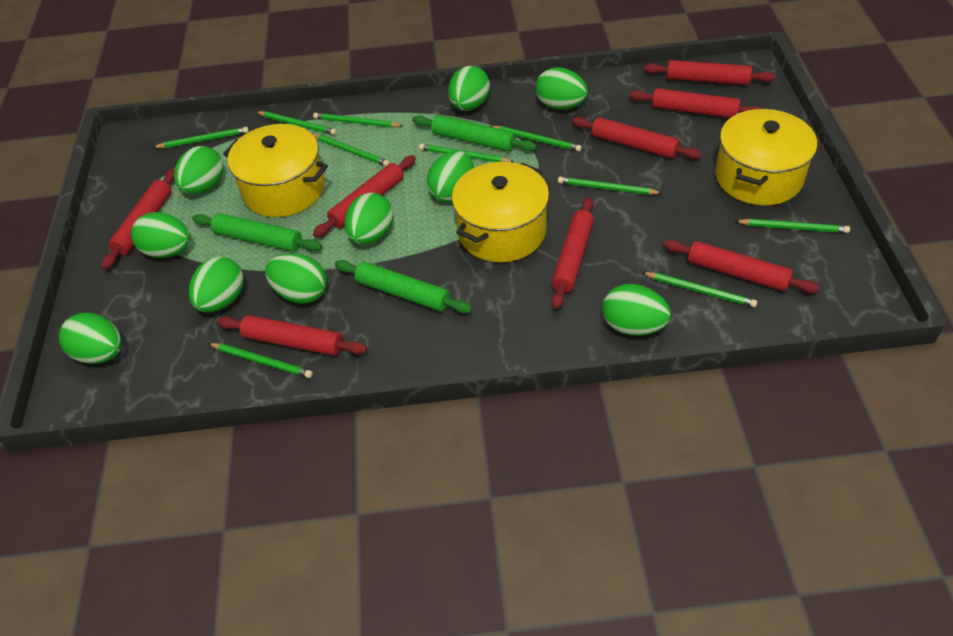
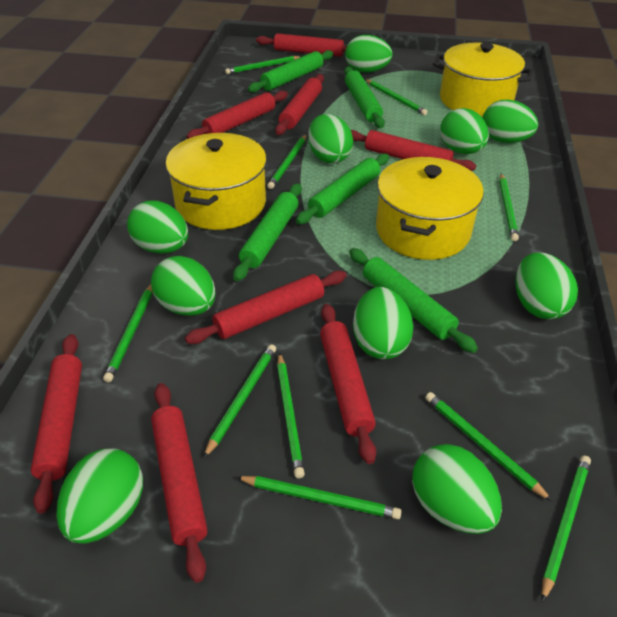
green rolling pin: 3 -> 5

